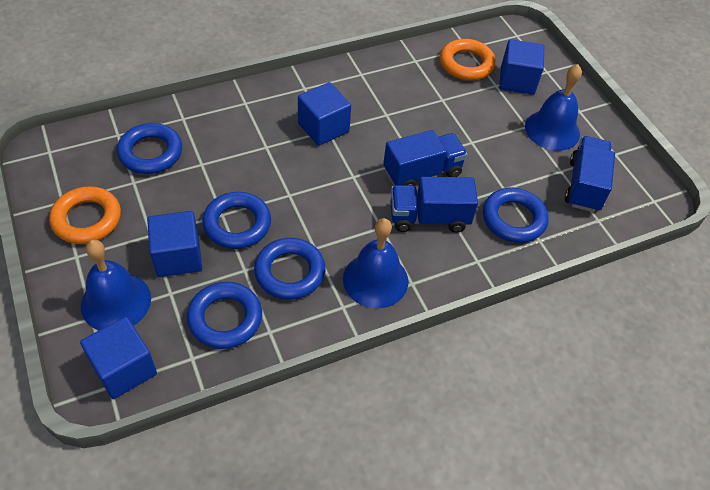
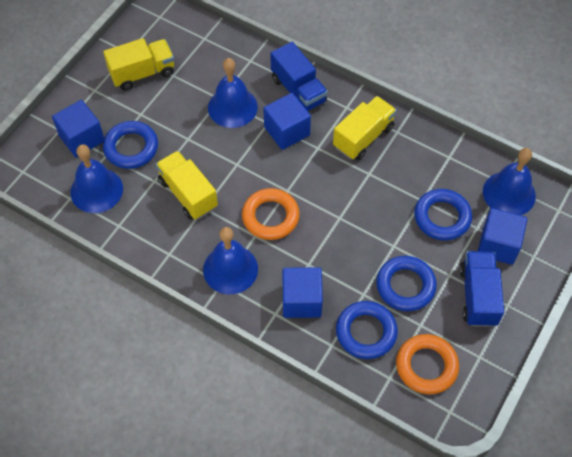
blue bell: 3 -> 4
blue ring: 5 -> 4
blue truck: 3 -> 2
yellow truck: 0 -> 3

